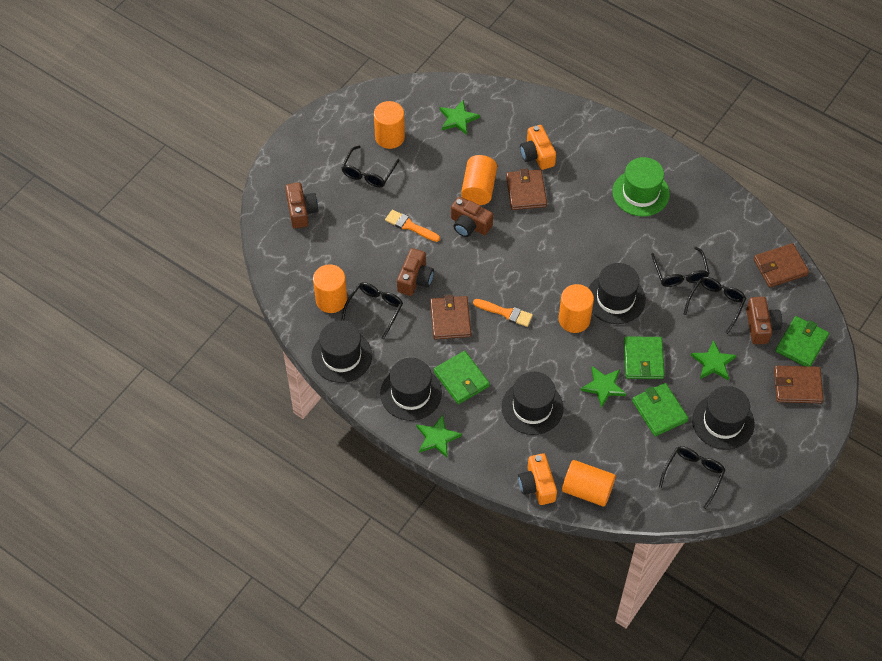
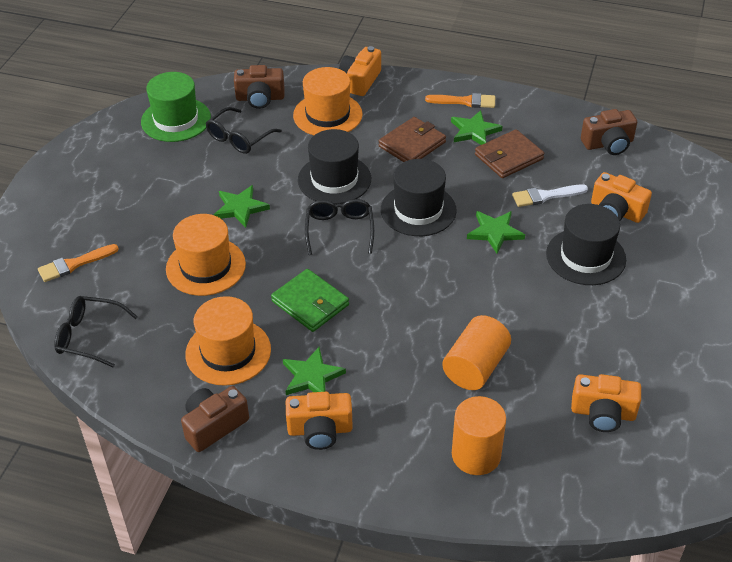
black glasses: 5 -> 3
black hat: 5 -> 3
brown camera: 4 -> 3
brown wallet: 4 -> 2
green wallet: 4 -> 1
orange camera: 2 -> 4
orange cylinder: 5 -> 2
orange hat: 0 -> 3
white brush: 0 -> 1

